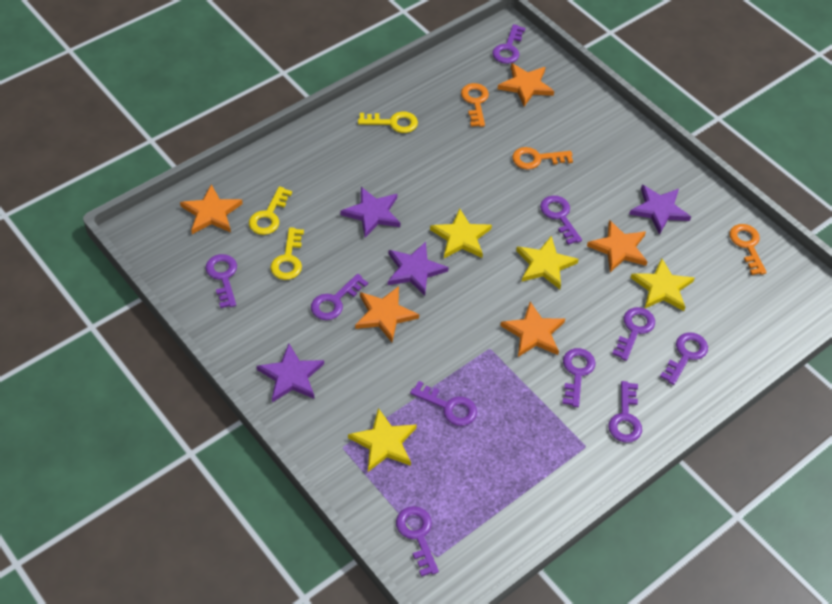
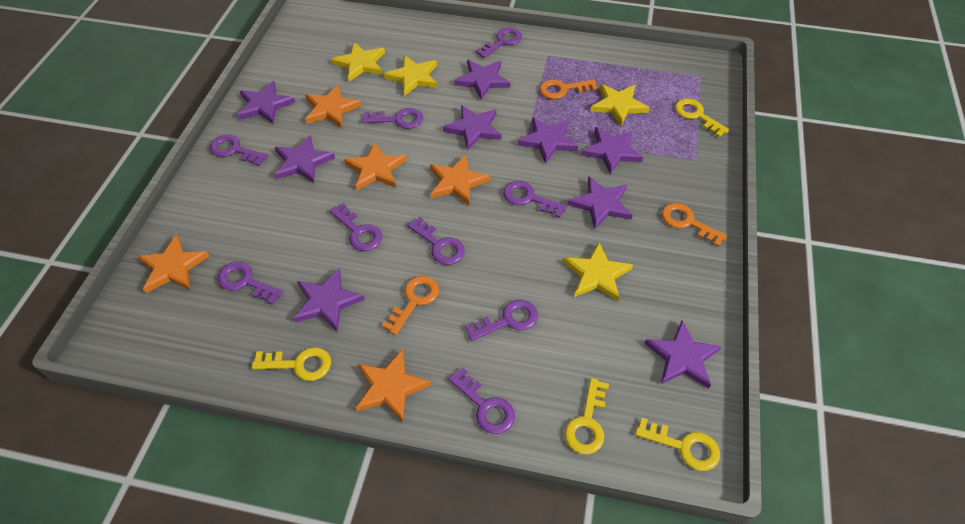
purple key: 10 -> 9
purple star: 4 -> 9
yellow key: 3 -> 4

